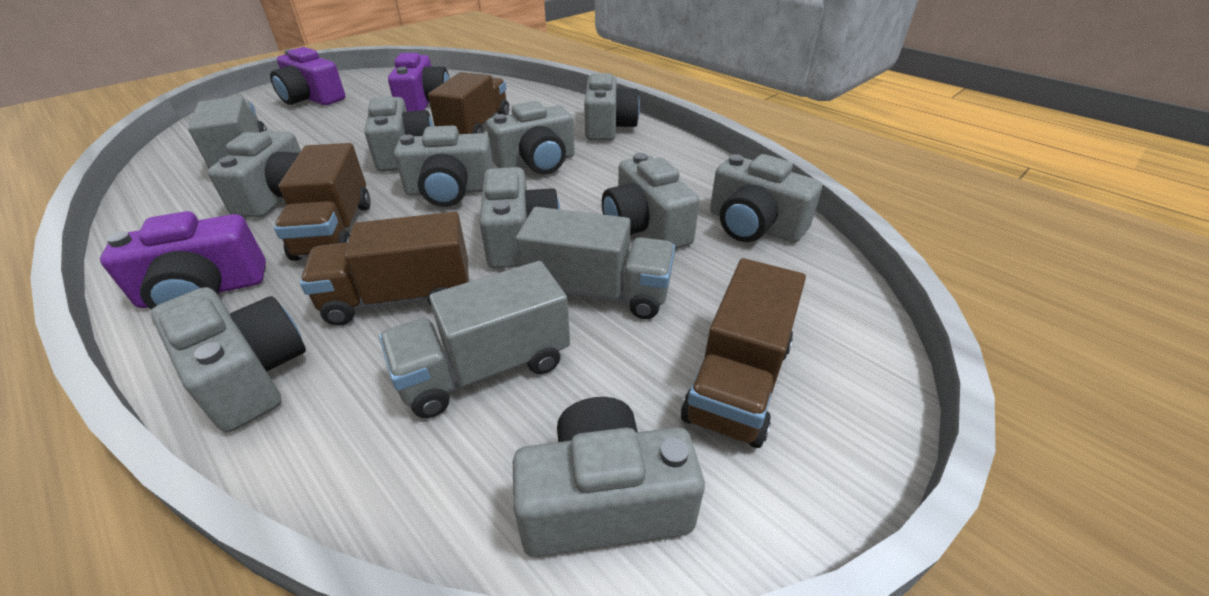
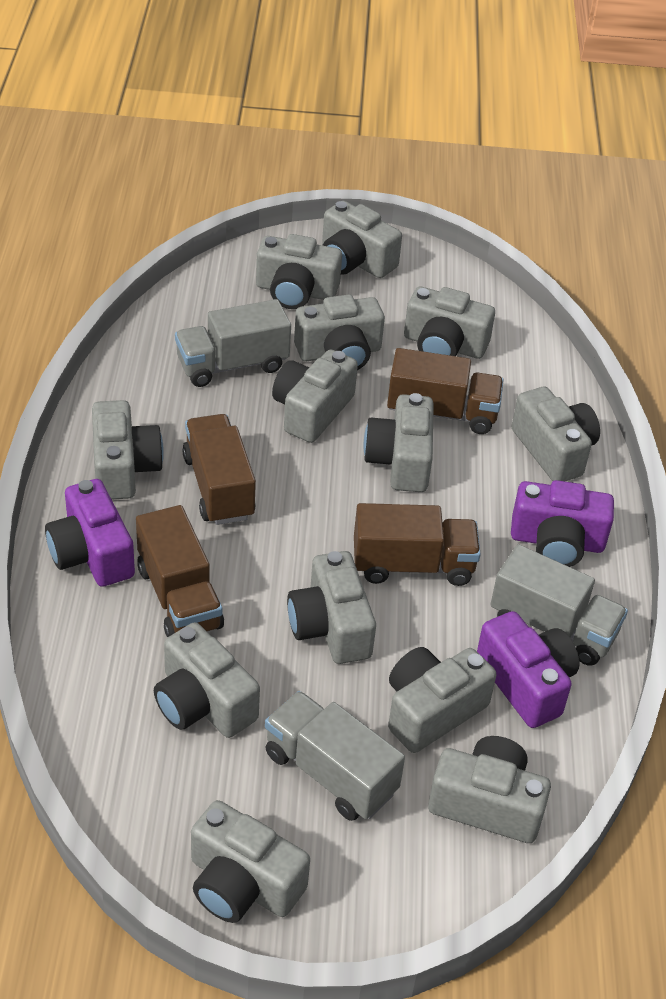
grey camera: 10 -> 13

